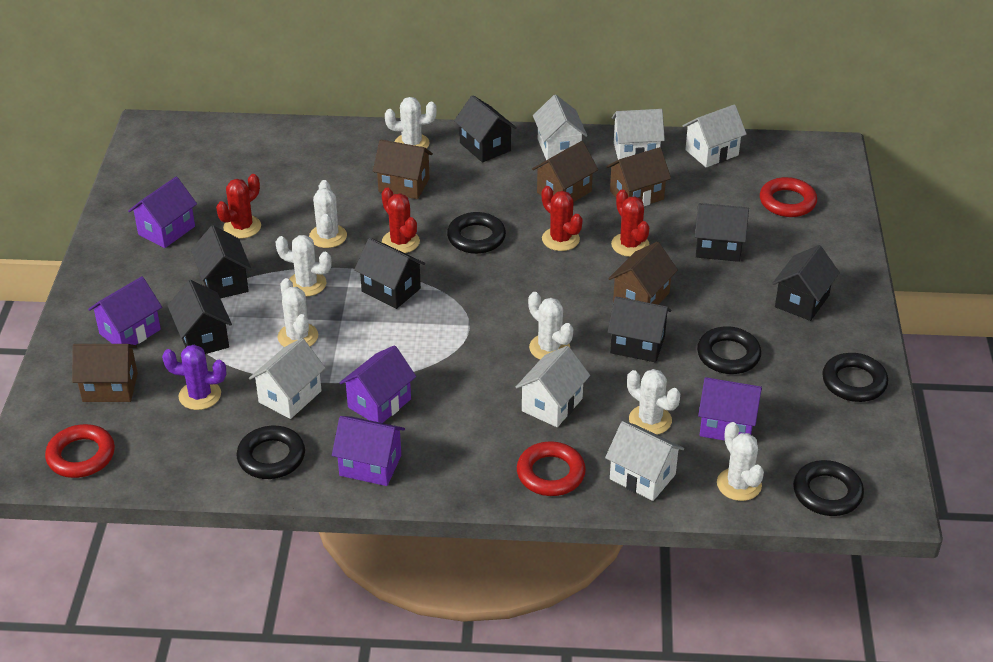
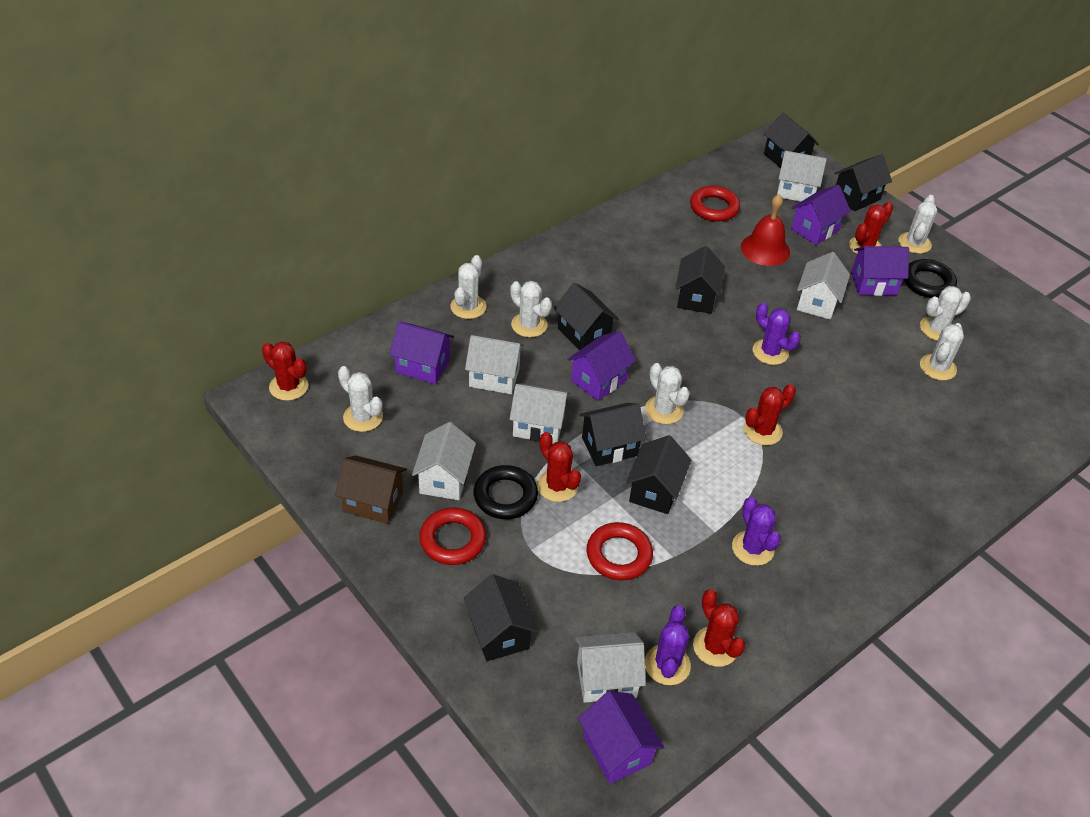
black ring: 5 -> 2
brown house: 5 -> 1
purple cactus: 1 -> 3
red bell: 0 -> 1
red cactus: 4 -> 5

